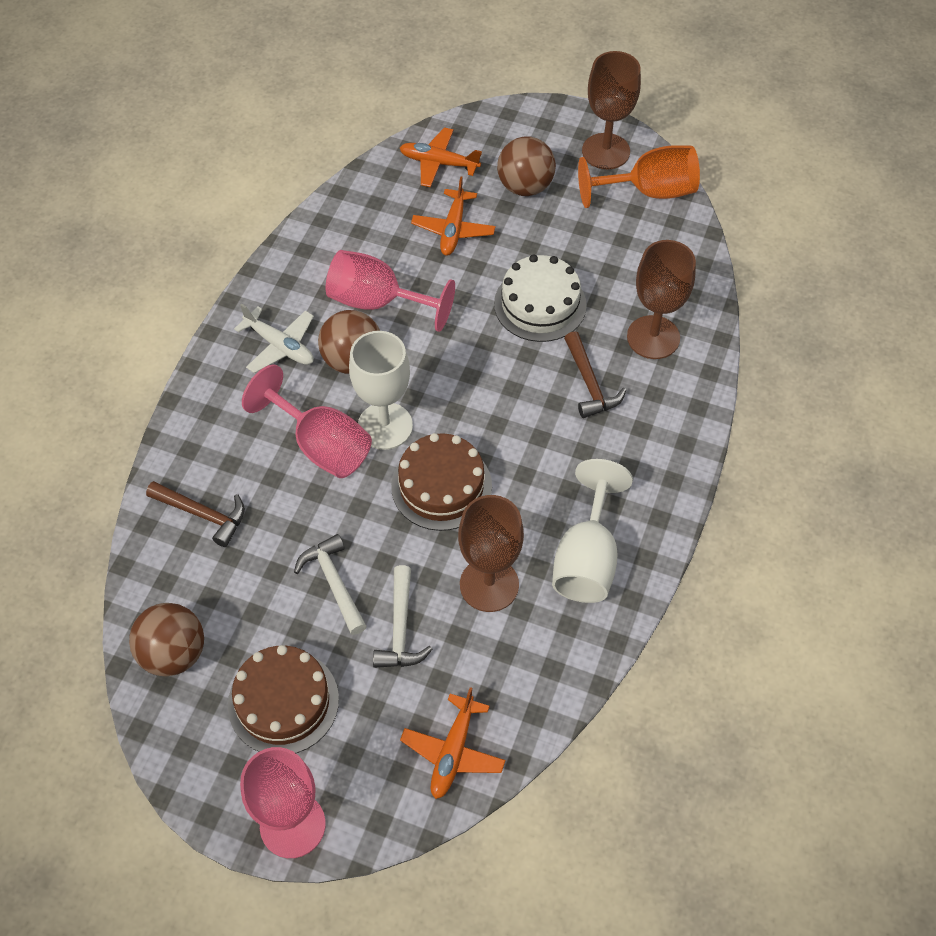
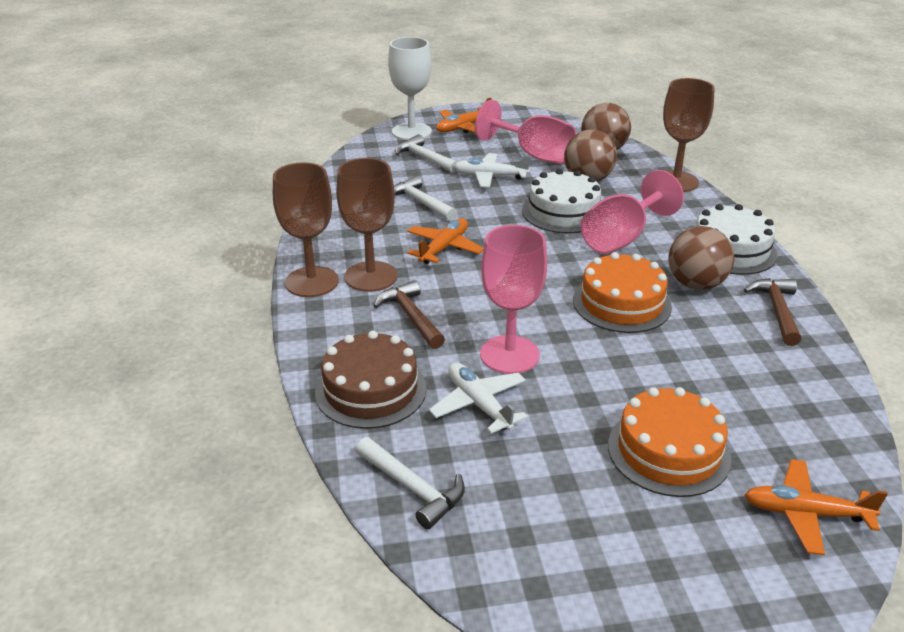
brown cake: 2 -> 1
orange cake: 0 -> 2
orange goblet: 1 -> 0
white cake: 1 -> 2
white goblet: 2 -> 1
white hammer: 2 -> 3
white plane: 1 -> 2

